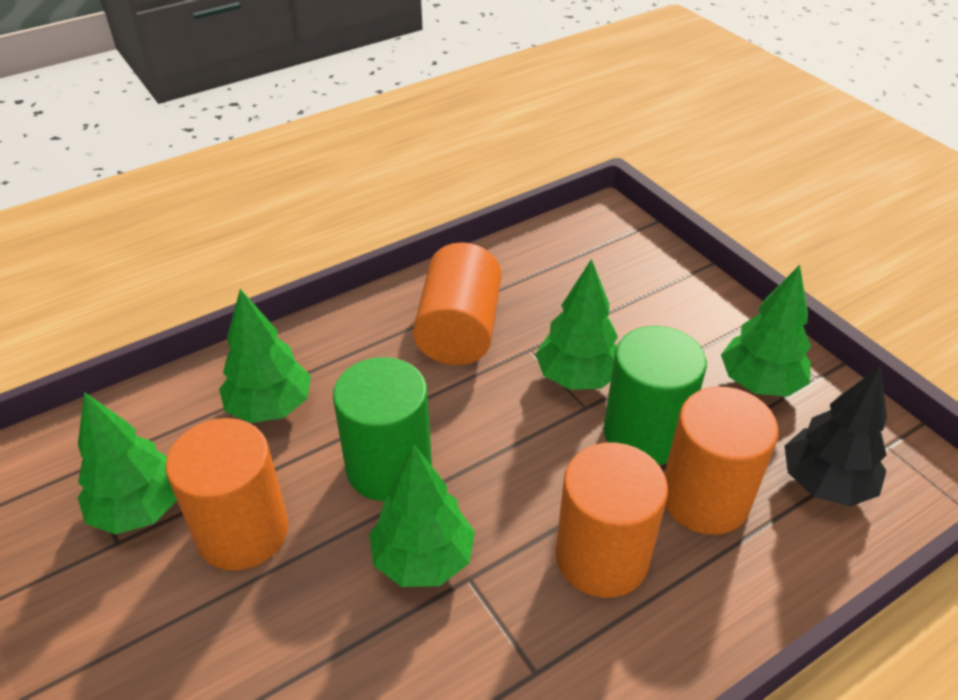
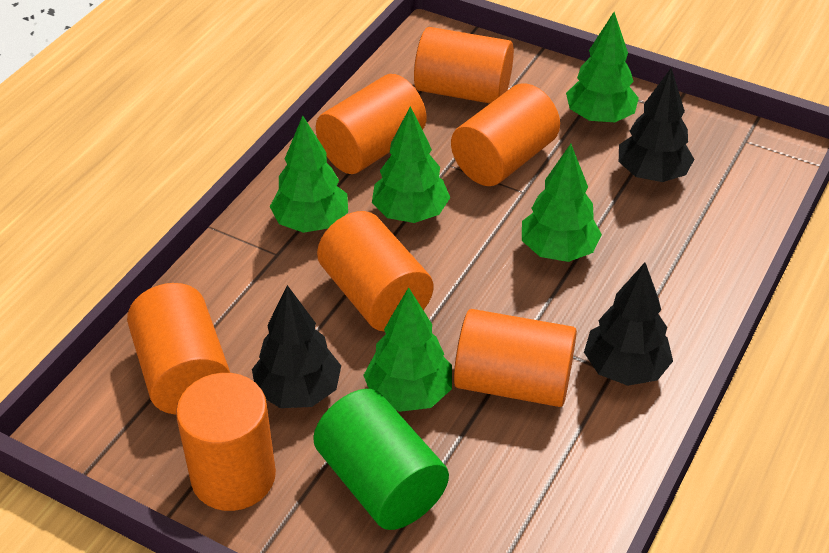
black tree: 1 -> 3
green cylinder: 2 -> 1
orange cylinder: 4 -> 7

